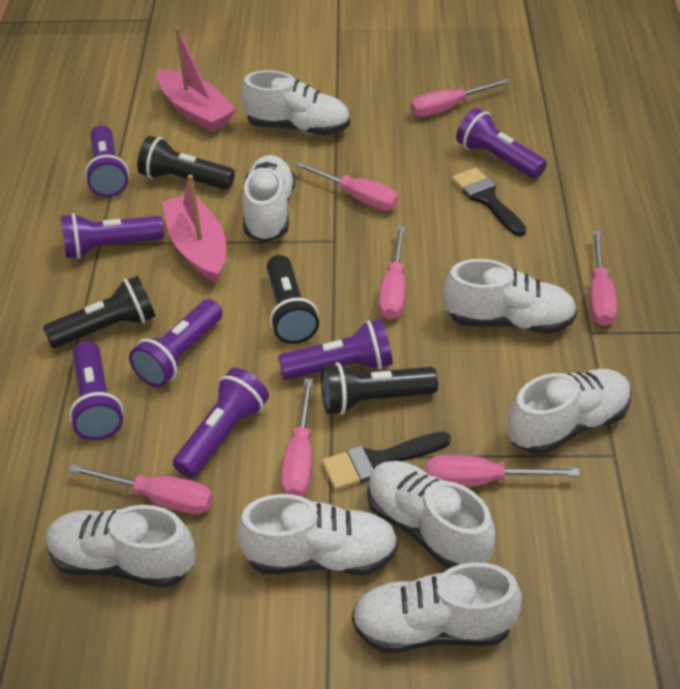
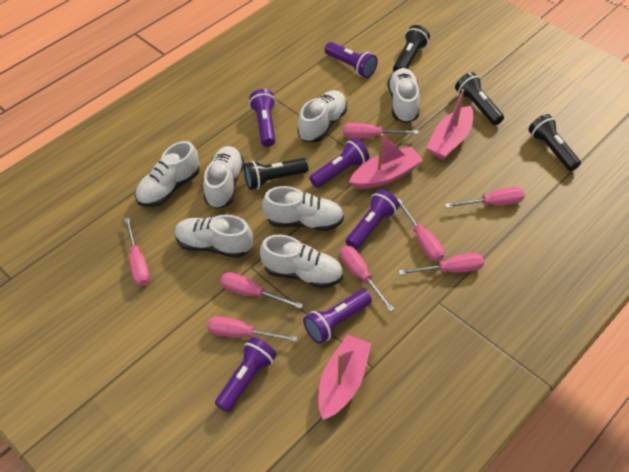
black brush: 2 -> 0
pink boat: 2 -> 3
pink screwdriver: 7 -> 8
purple flashlight: 7 -> 6
white shoe: 8 -> 7

